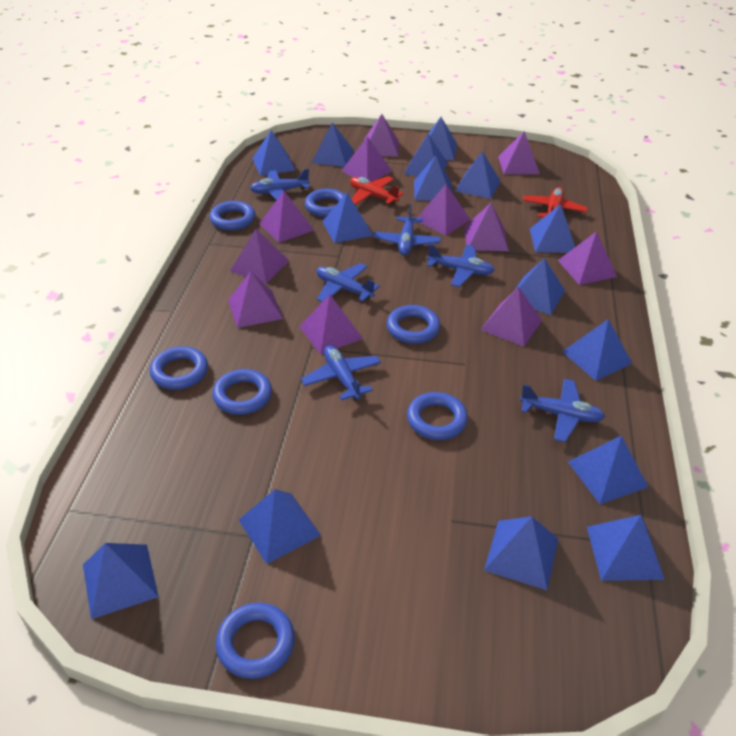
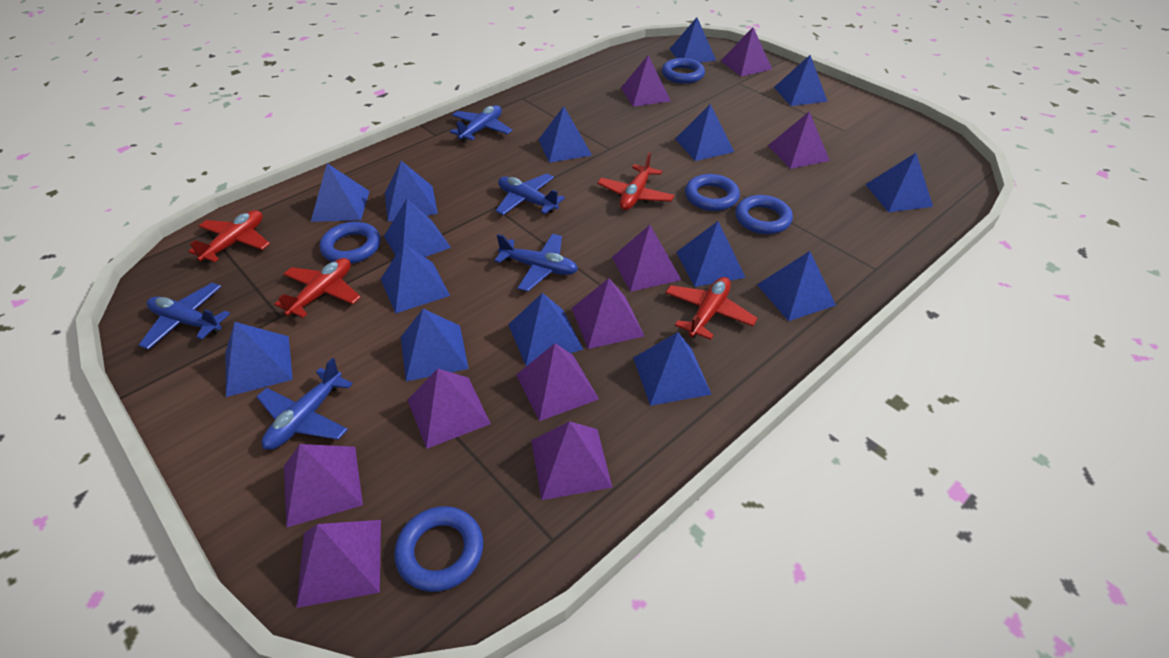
blue plane: 6 -> 5
blue ring: 7 -> 5
purple pyramid: 11 -> 10
red plane: 2 -> 4

